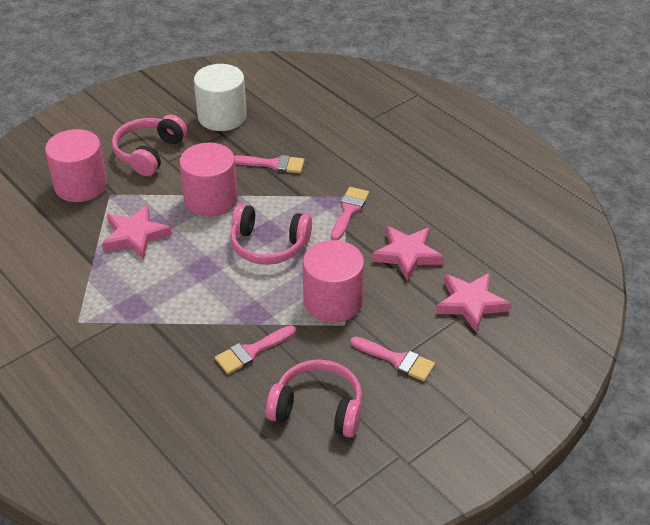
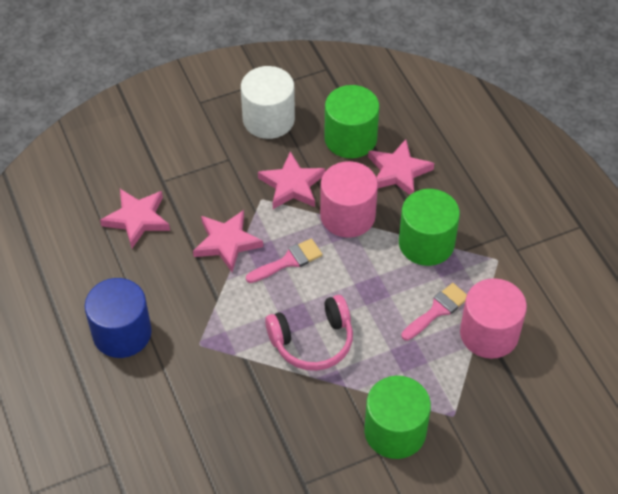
blue cylinder: 0 -> 1
green cylinder: 0 -> 3
pink brush: 4 -> 2
pink cylinder: 3 -> 2
pink headphones: 3 -> 1
pink star: 3 -> 4

